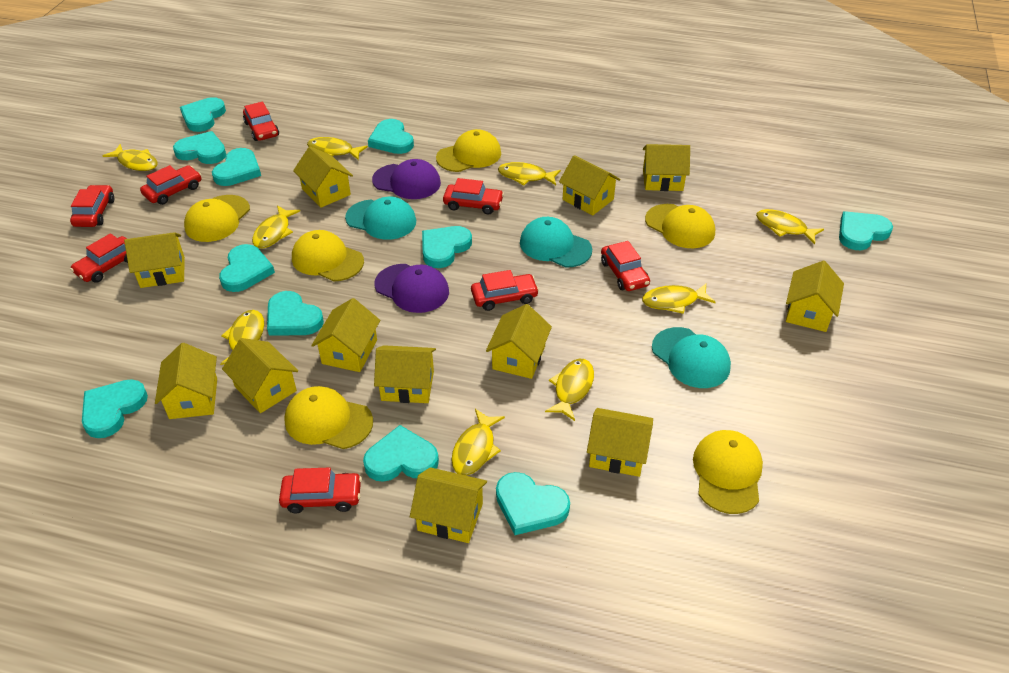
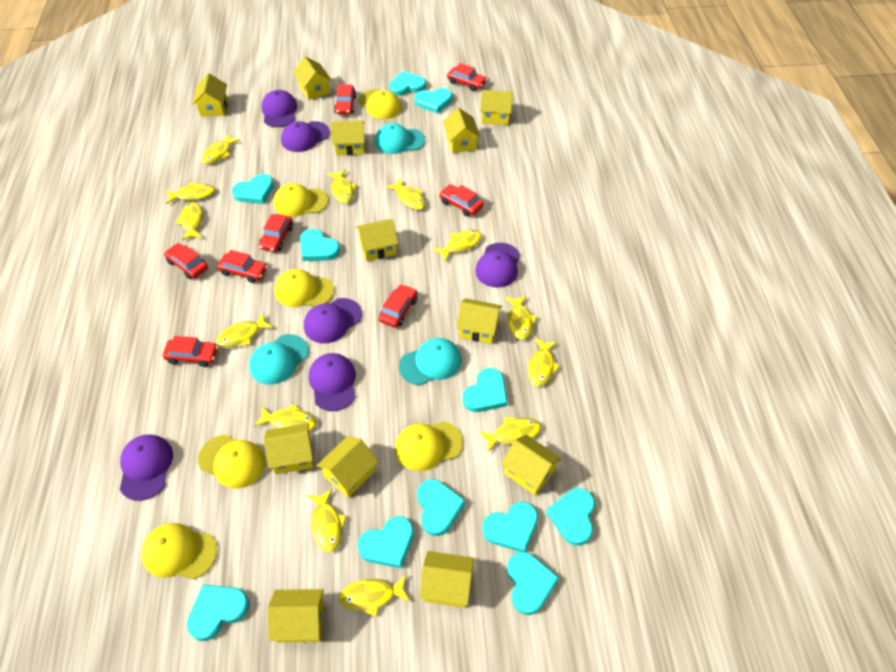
purple cap: 2 -> 6
yellow fish: 9 -> 13

